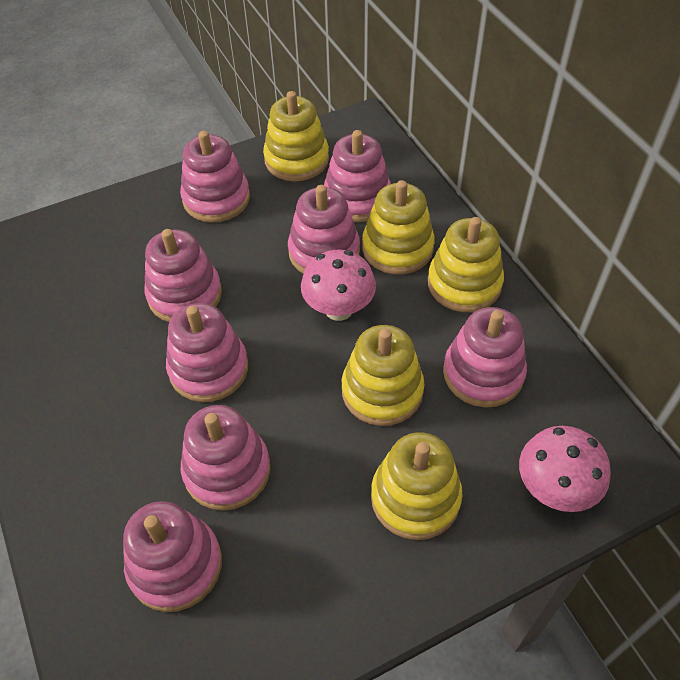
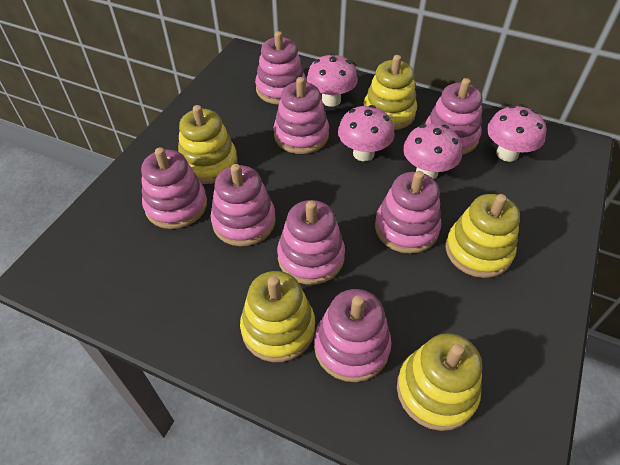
pink mushroom: 2 -> 4

